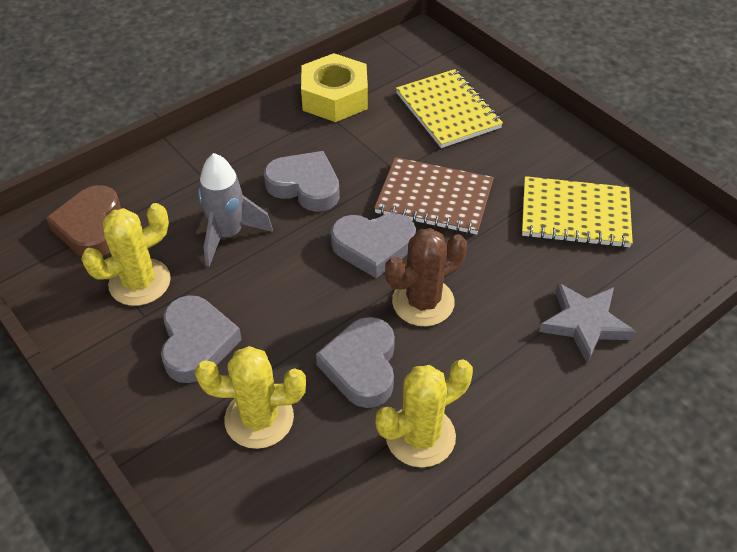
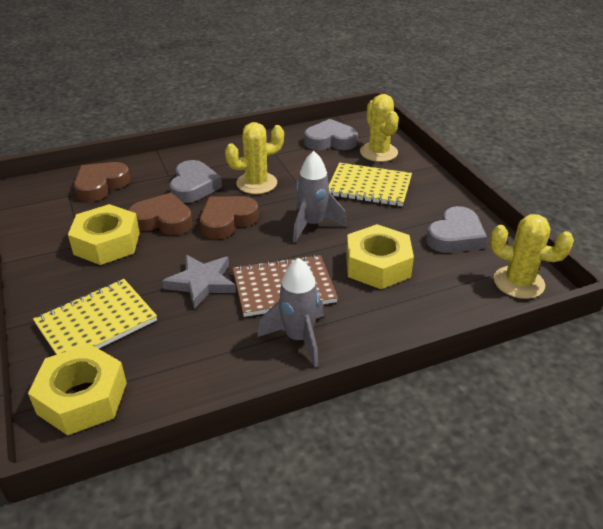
brown cactus: 1 -> 0
brown heart: 1 -> 3
grey heart: 4 -> 3
grey rocket: 1 -> 2
yellow nut: 1 -> 3

